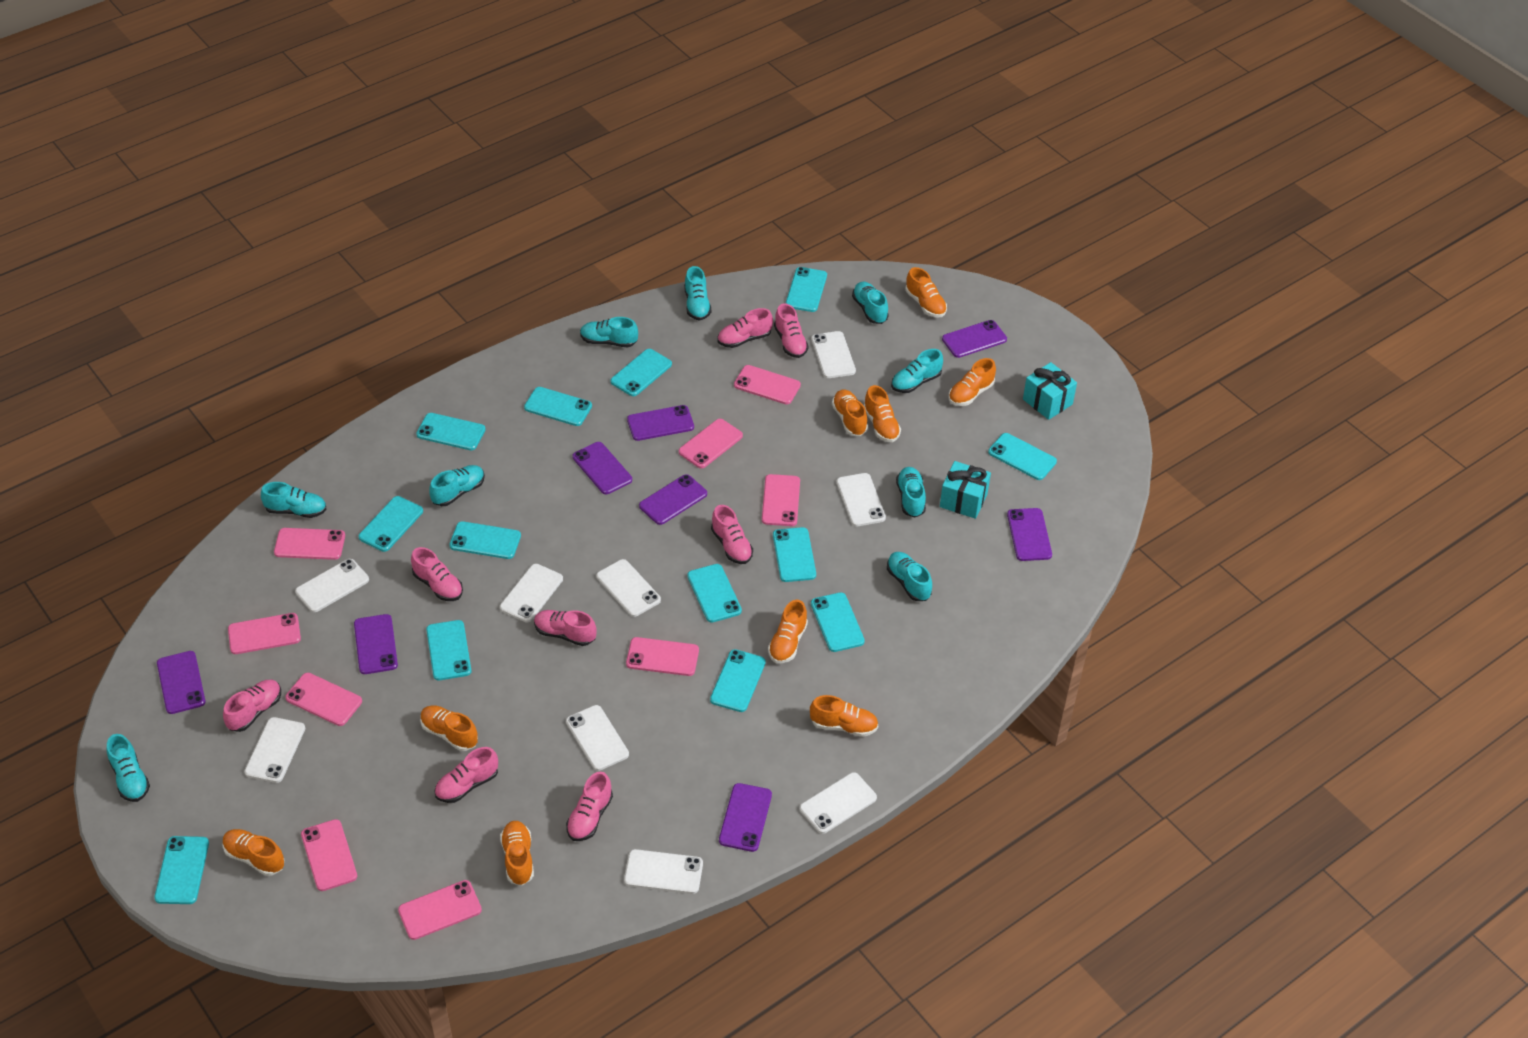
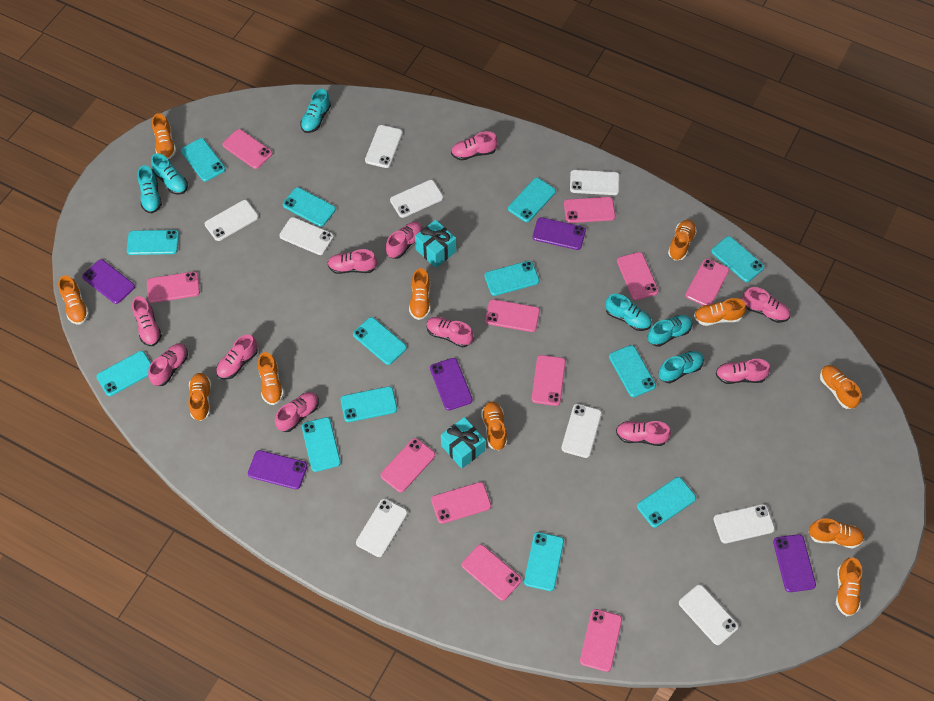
orange shoe: 9 -> 11
pink phone: 9 -> 11
pink shoe: 8 -> 11
purple phone: 8 -> 5
turquoise shoe: 9 -> 6

